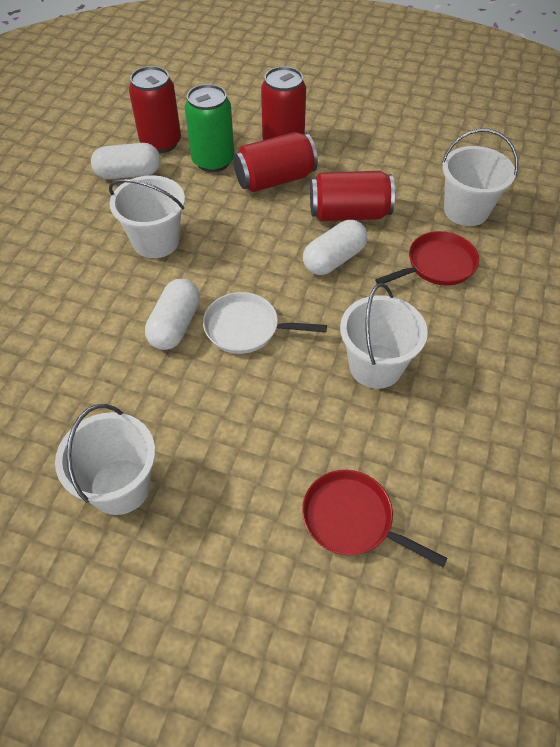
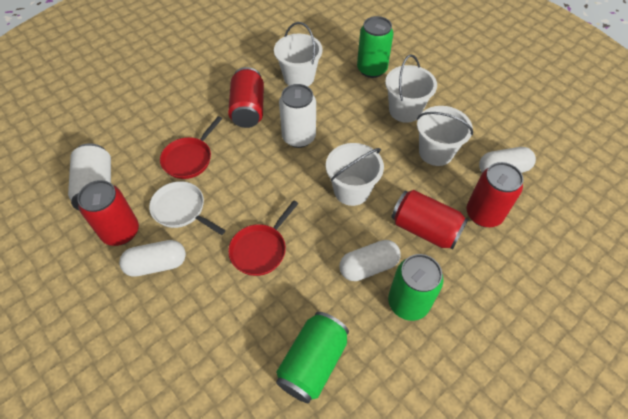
green can: 1 -> 3
white can: 0 -> 2

